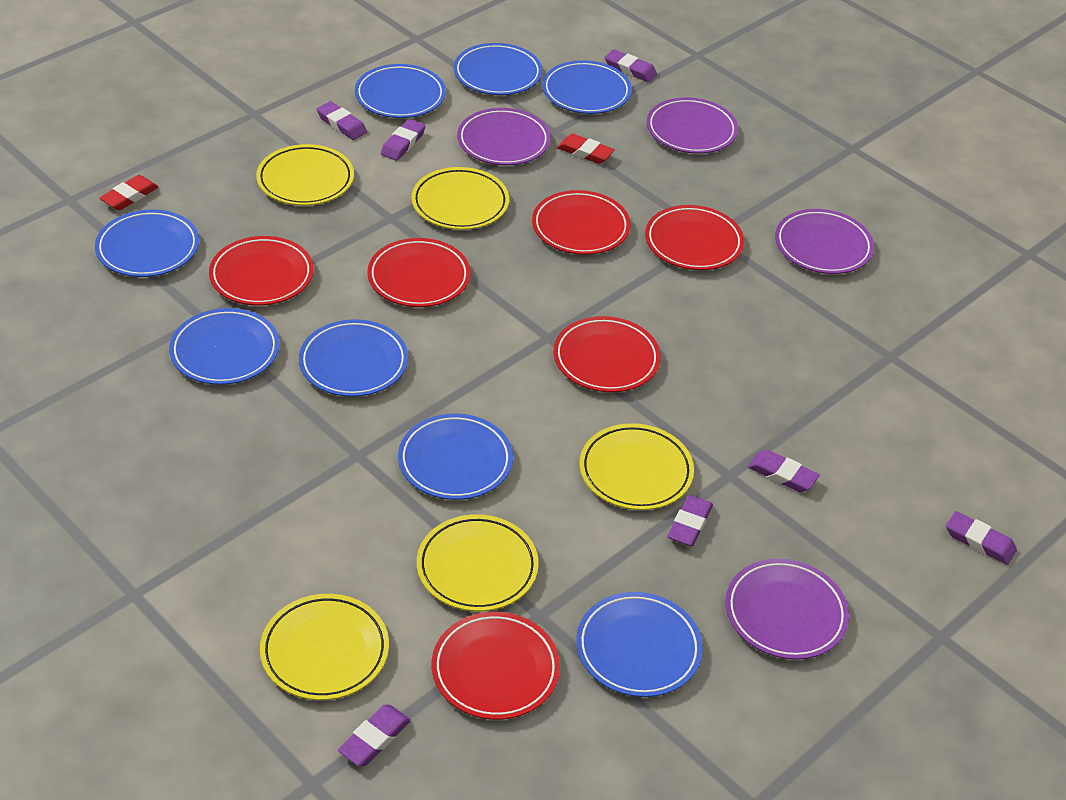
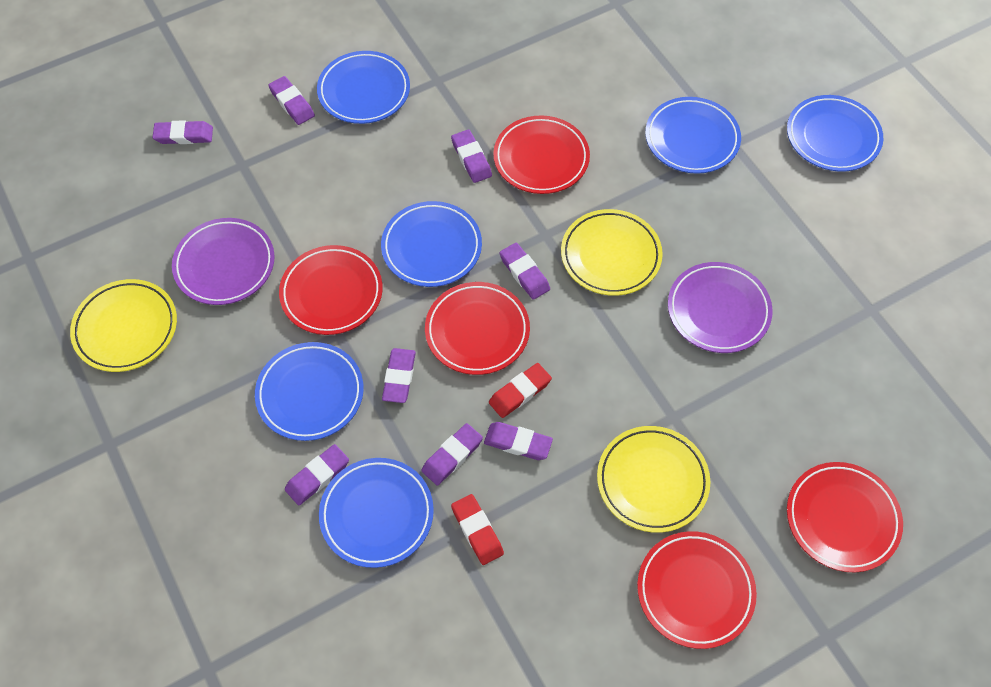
blue plate: 8 -> 6
purple eraser: 7 -> 8
purple plate: 4 -> 2
red plate: 6 -> 5
yellow plate: 5 -> 3

